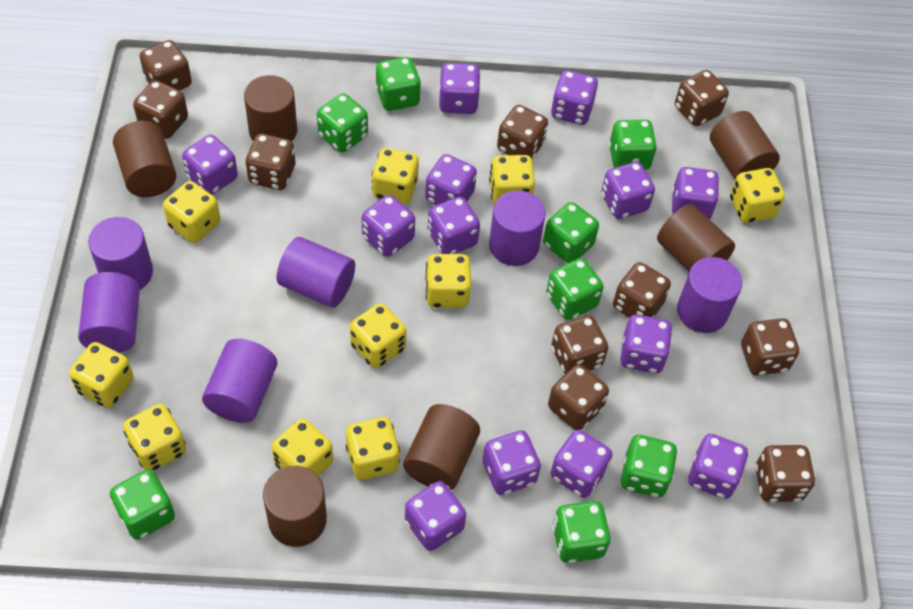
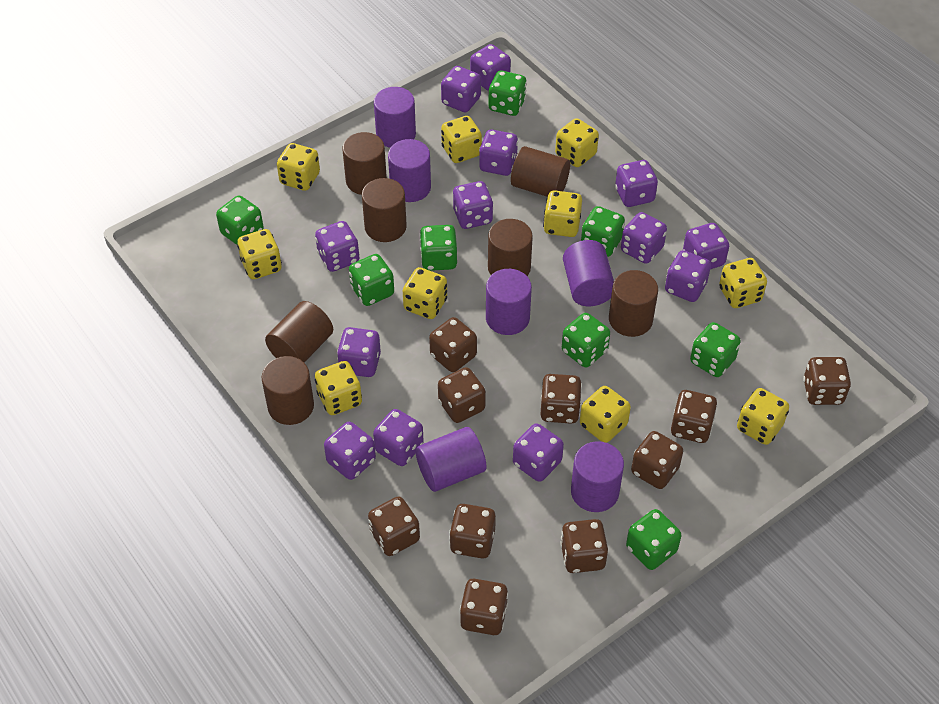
brown cylinder: 6 -> 7

